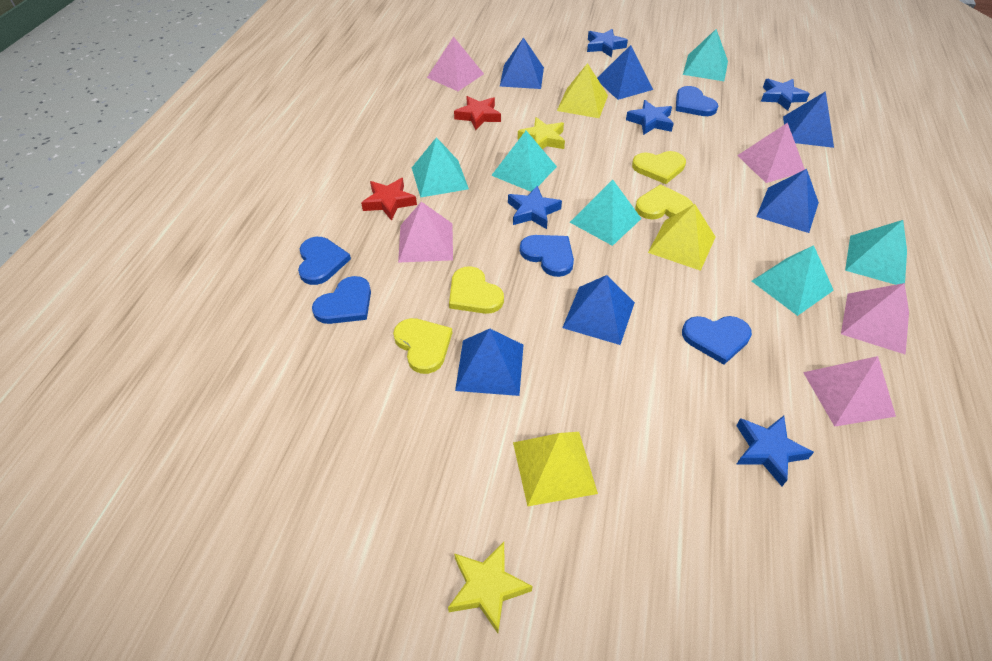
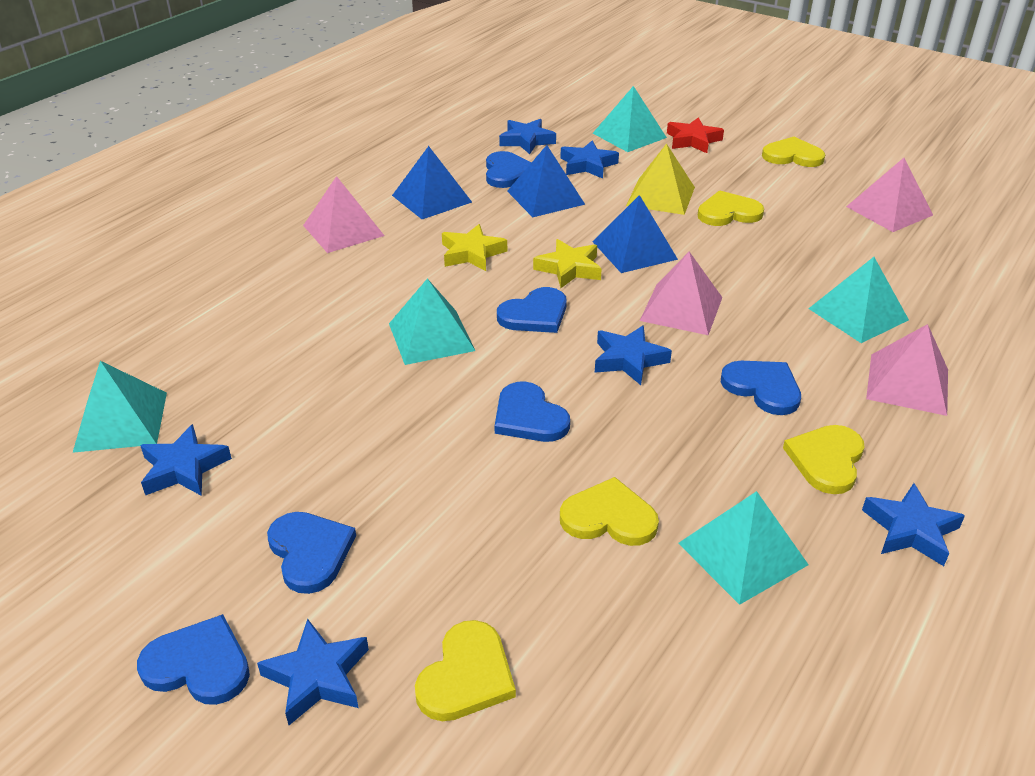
blue heart: 5 -> 6
blue pyramid: 6 -> 3
blue star: 5 -> 6
pink pyramid: 5 -> 4
red star: 2 -> 1
turquoise pyramid: 6 -> 5
yellow heart: 4 -> 5
yellow pyramid: 3 -> 1

